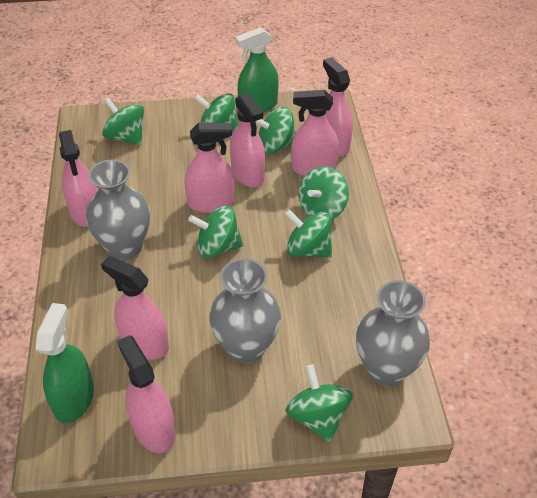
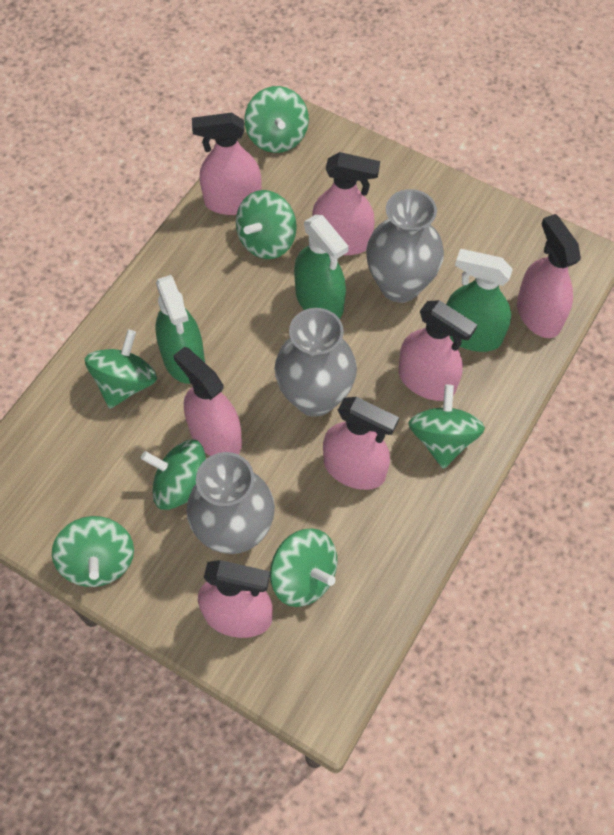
green spray bottle: 2 -> 3

